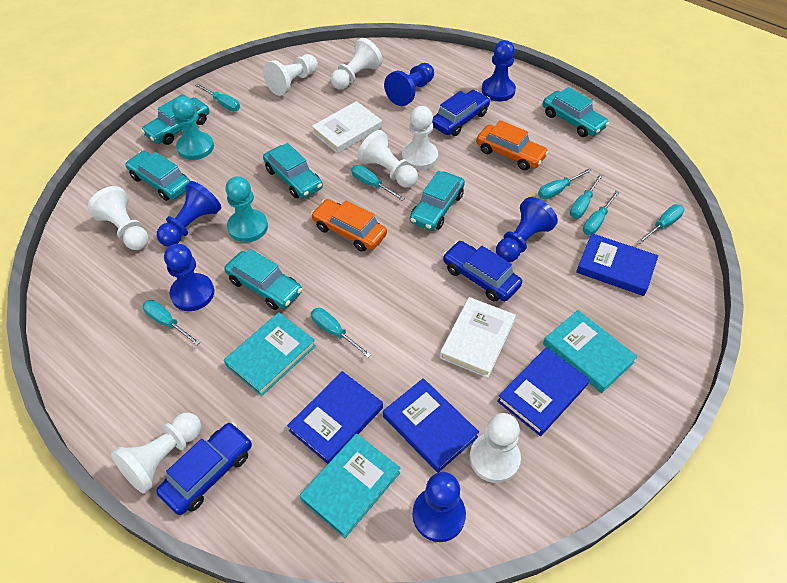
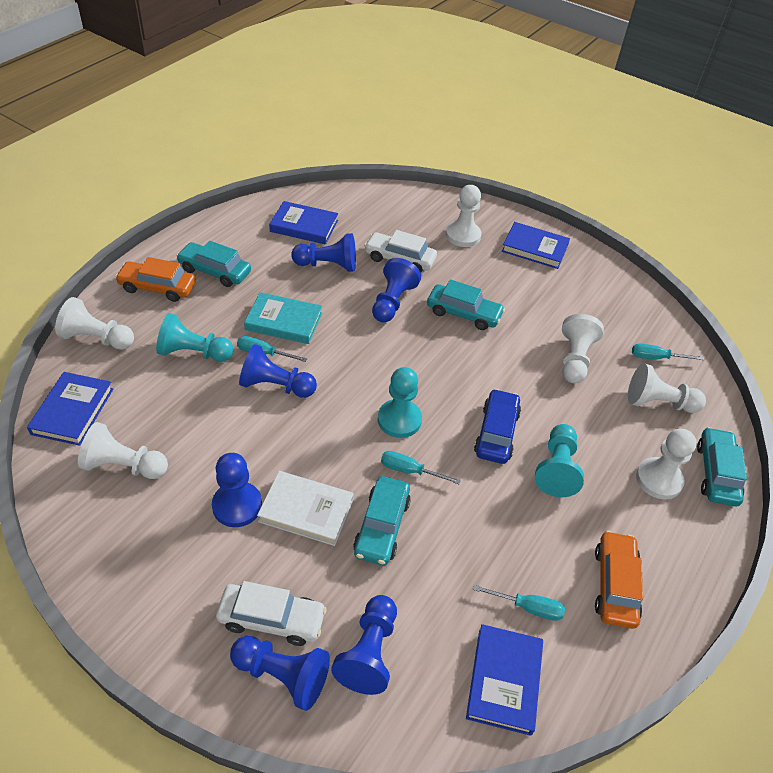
blue car: 3 -> 1
turquoise book: 3 -> 1
turquoise car: 6 -> 4
turquoise pawn: 2 -> 3
turquoise screwdriver: 8 -> 4
white book: 2 -> 1
white car: 0 -> 2
white pawn: 7 -> 6

